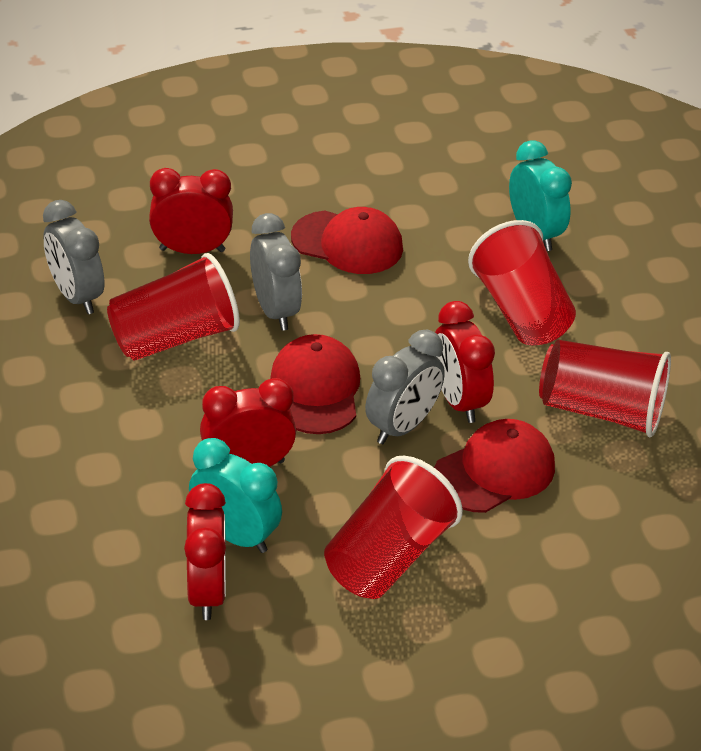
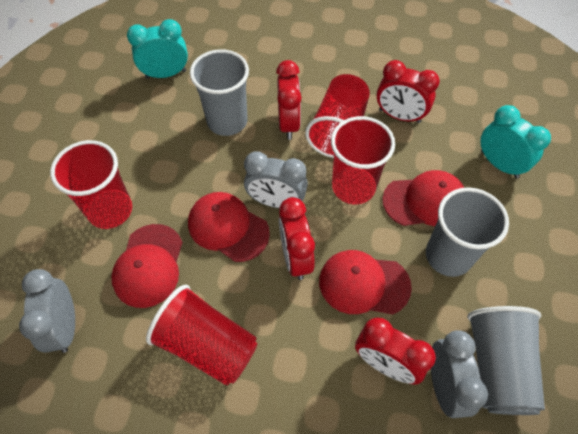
grey cup: 0 -> 3
red cap: 3 -> 4

